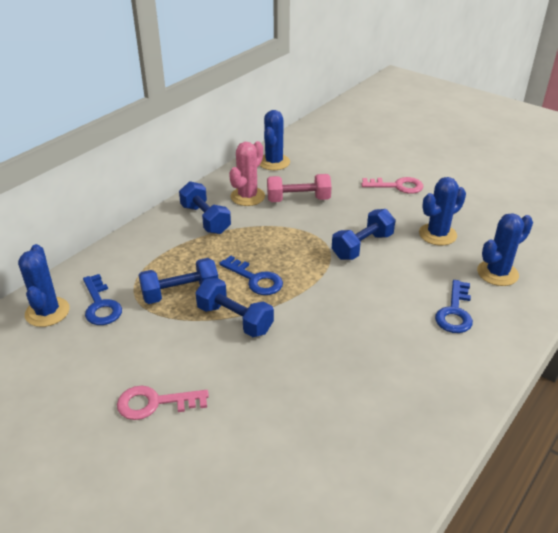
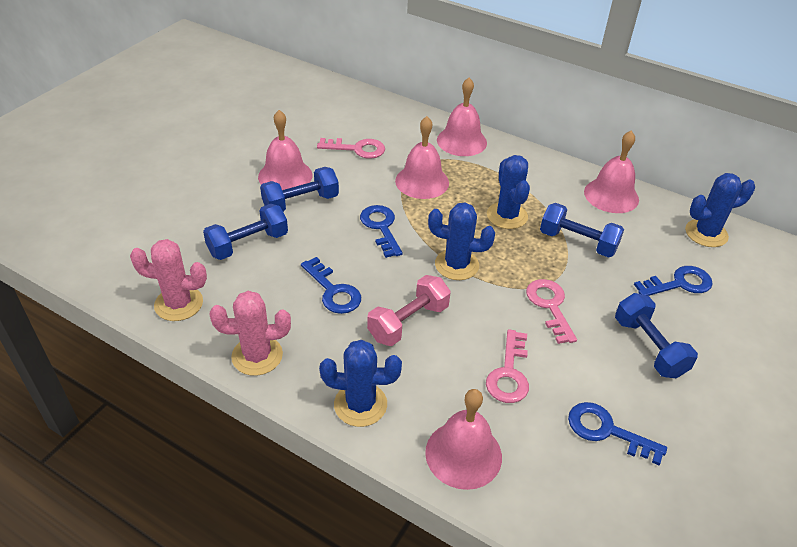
blue key: 3 -> 4
pink bell: 0 -> 5
pink cactus: 1 -> 2
pink key: 2 -> 3

